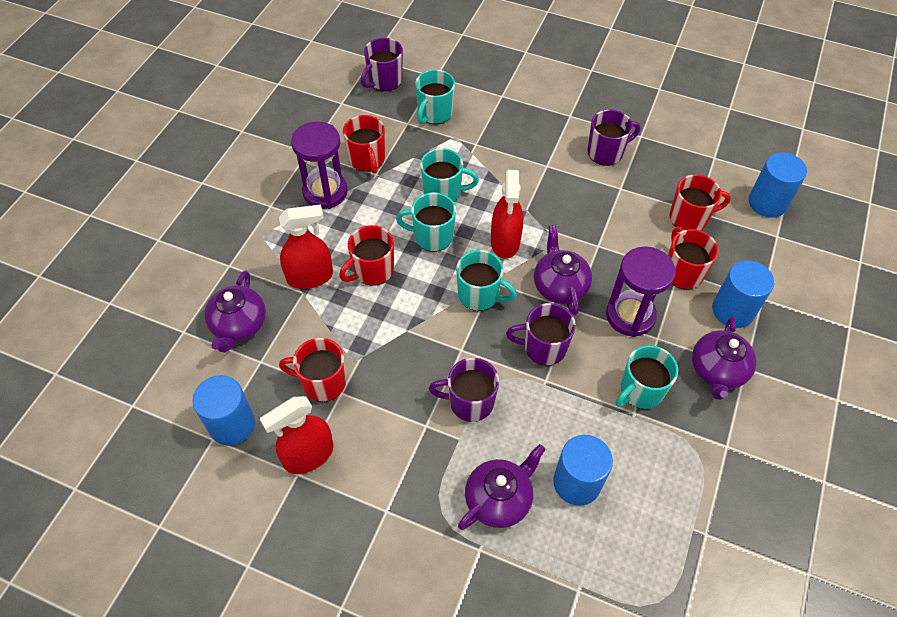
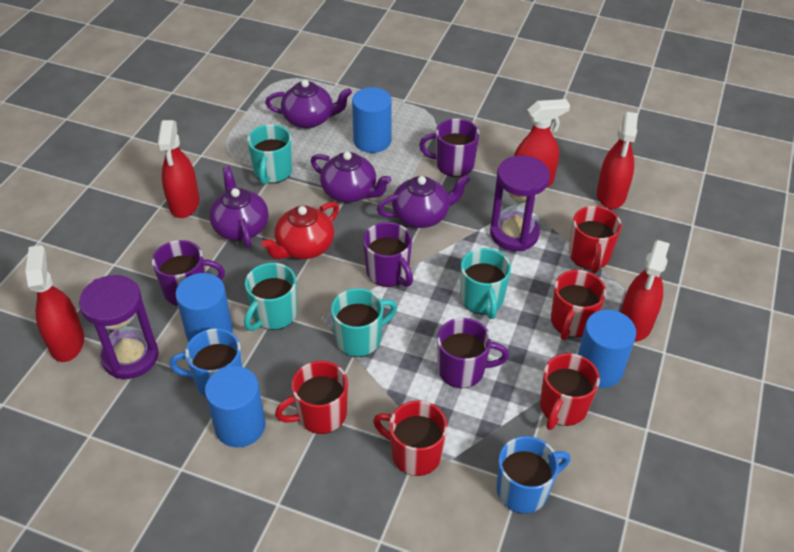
blue mug: 0 -> 2
red spray bottle: 3 -> 5
red teapot: 0 -> 1
turquoise mug: 5 -> 4

